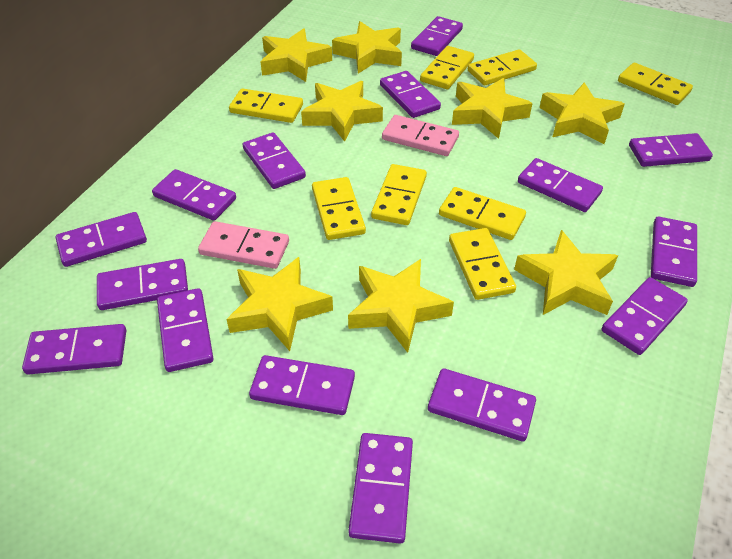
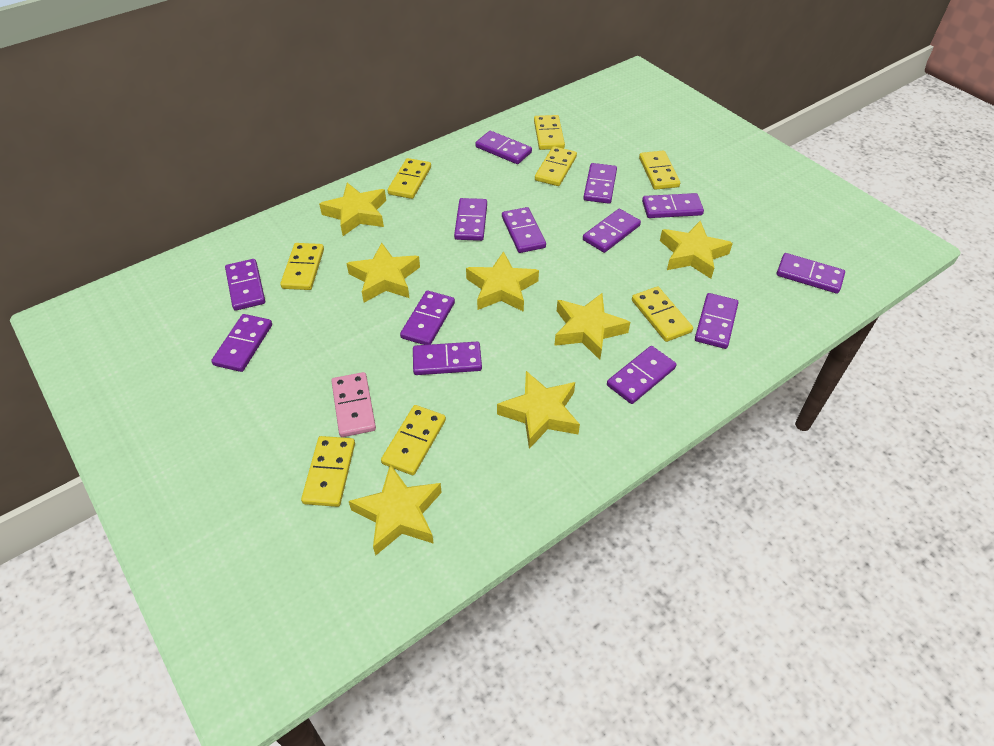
pink domino: 2 -> 1
purple domino: 15 -> 13
yellow star: 8 -> 7

